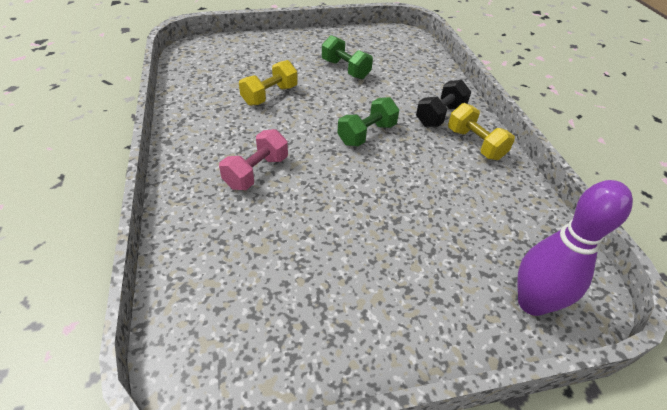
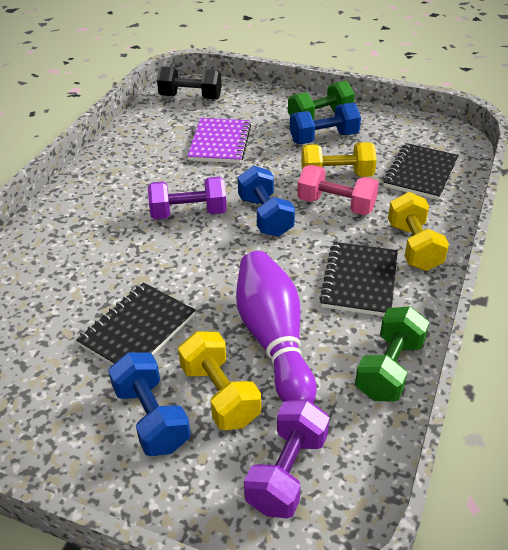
black notebook: 0 -> 3
blue dumbbell: 0 -> 3
purple dumbbell: 0 -> 2
purple notebook: 0 -> 1
yellow dumbbell: 2 -> 3

